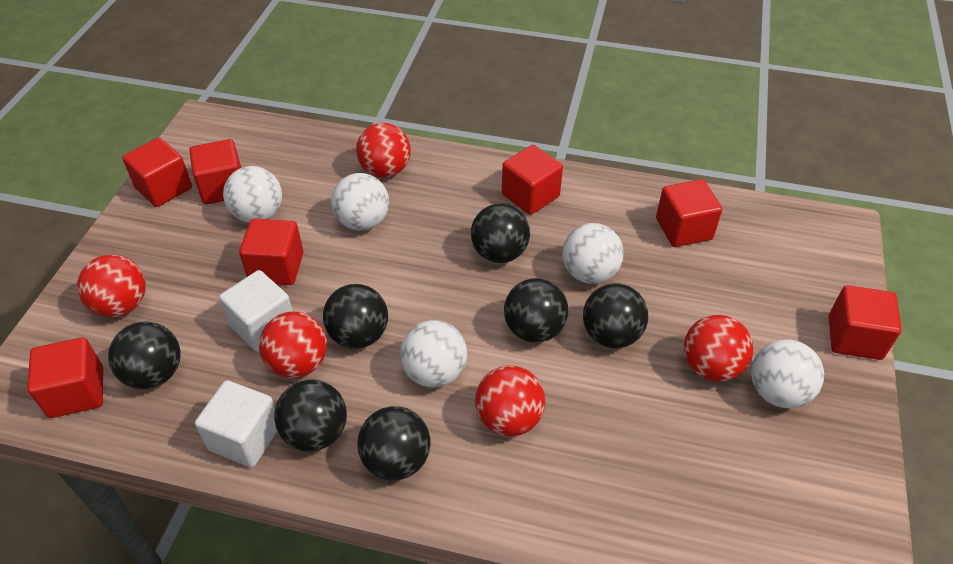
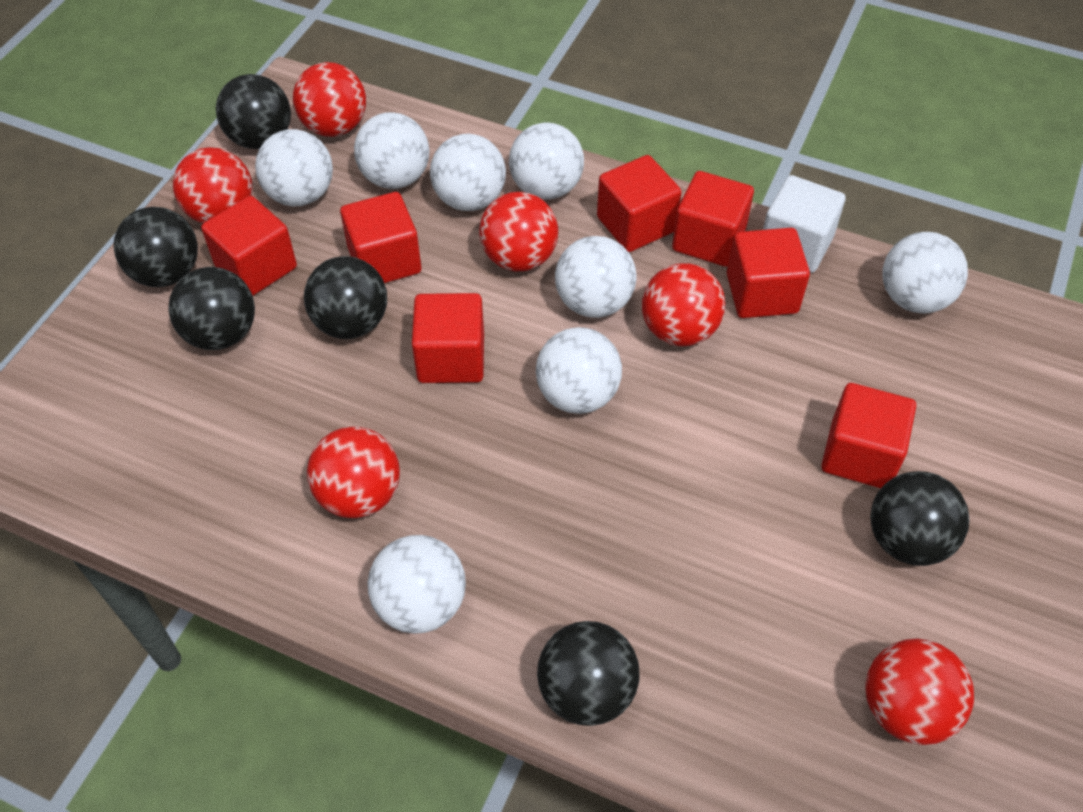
black ball: 7 -> 6
red ball: 5 -> 6
white ball: 5 -> 8
white cube: 2 -> 1

